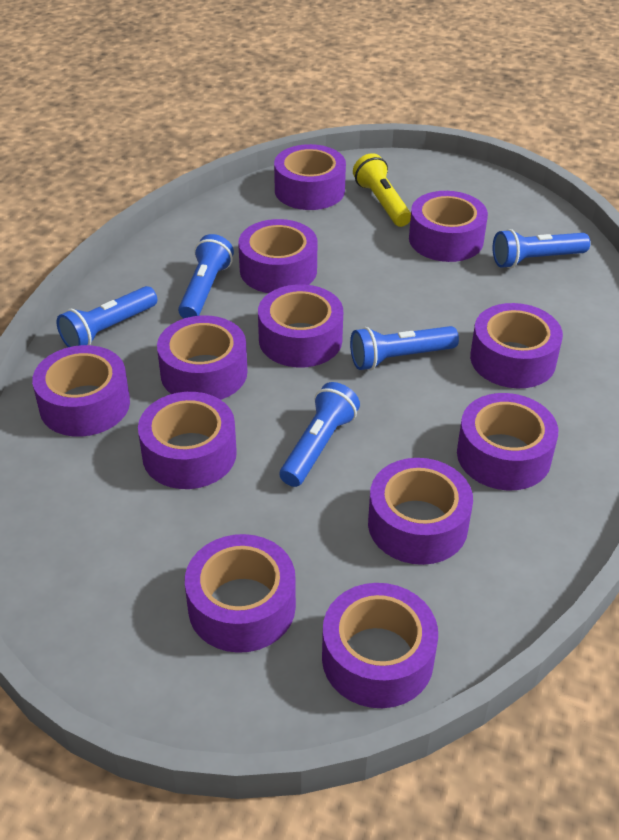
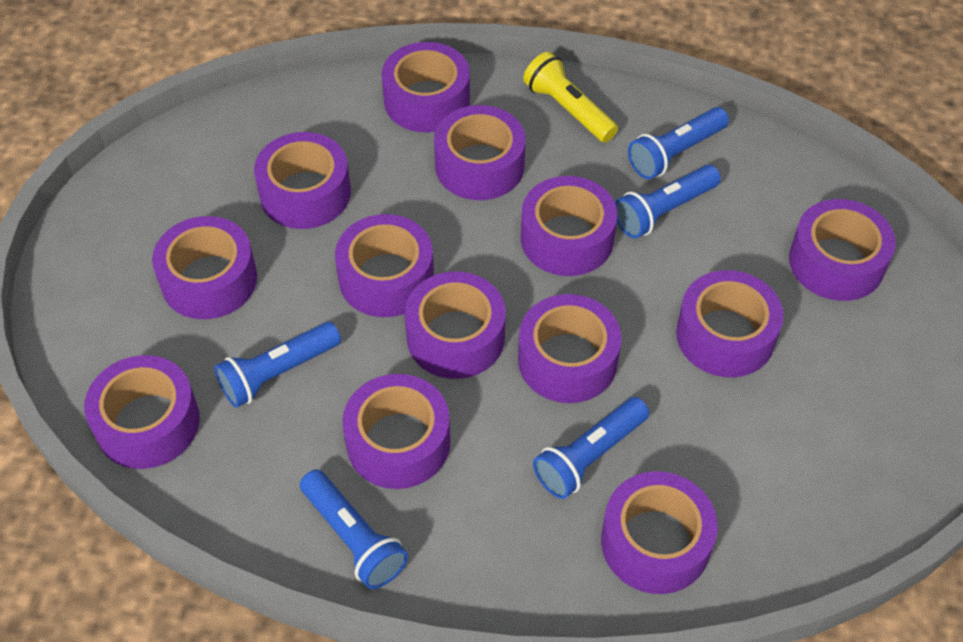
purple tape: 12 -> 13

